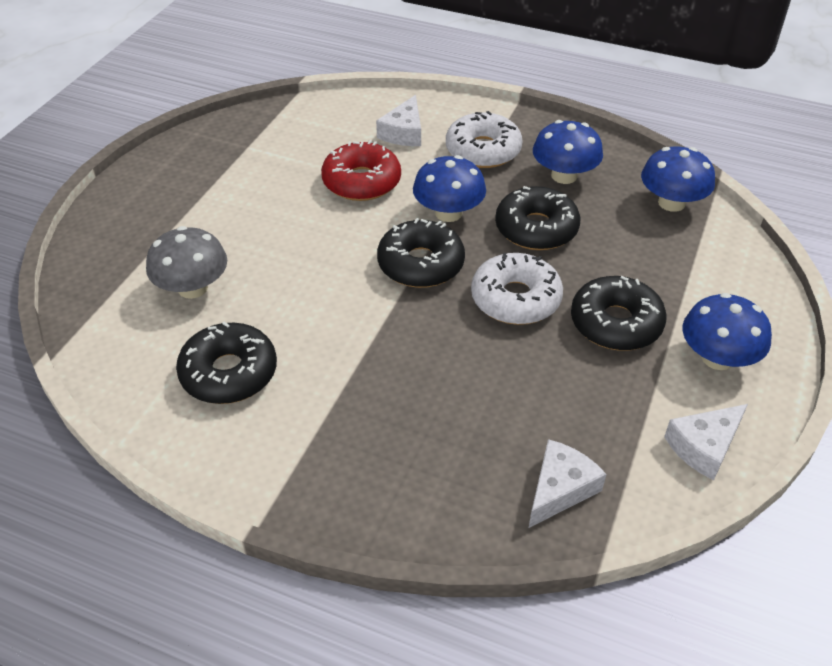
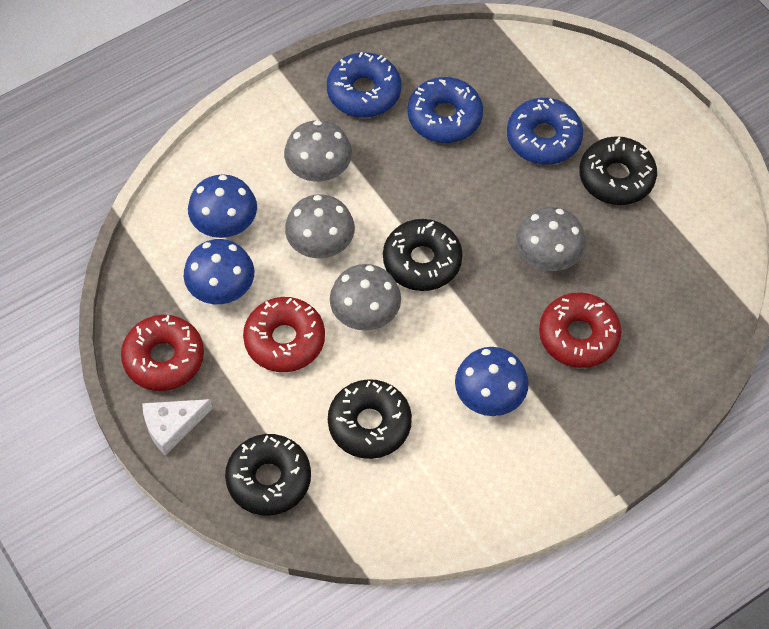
blue donut: 0 -> 3
blue mushroom: 4 -> 3
grey mushroom: 1 -> 4
red donut: 1 -> 3
white cheese: 3 -> 1
white donut: 2 -> 0

